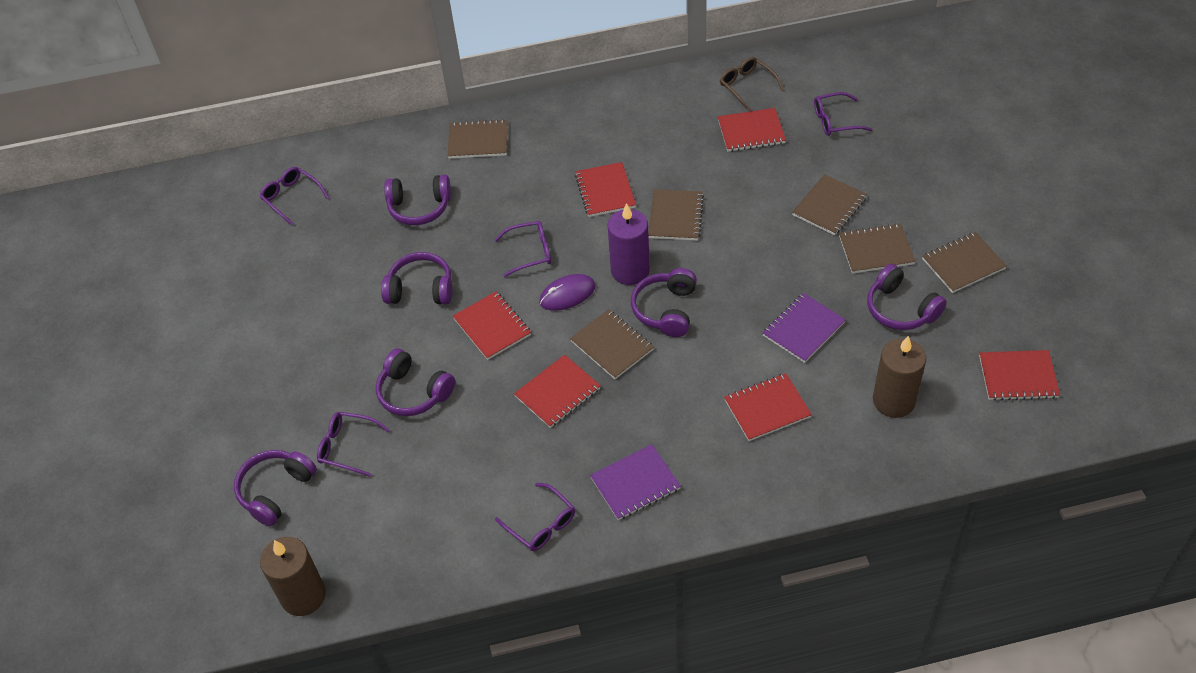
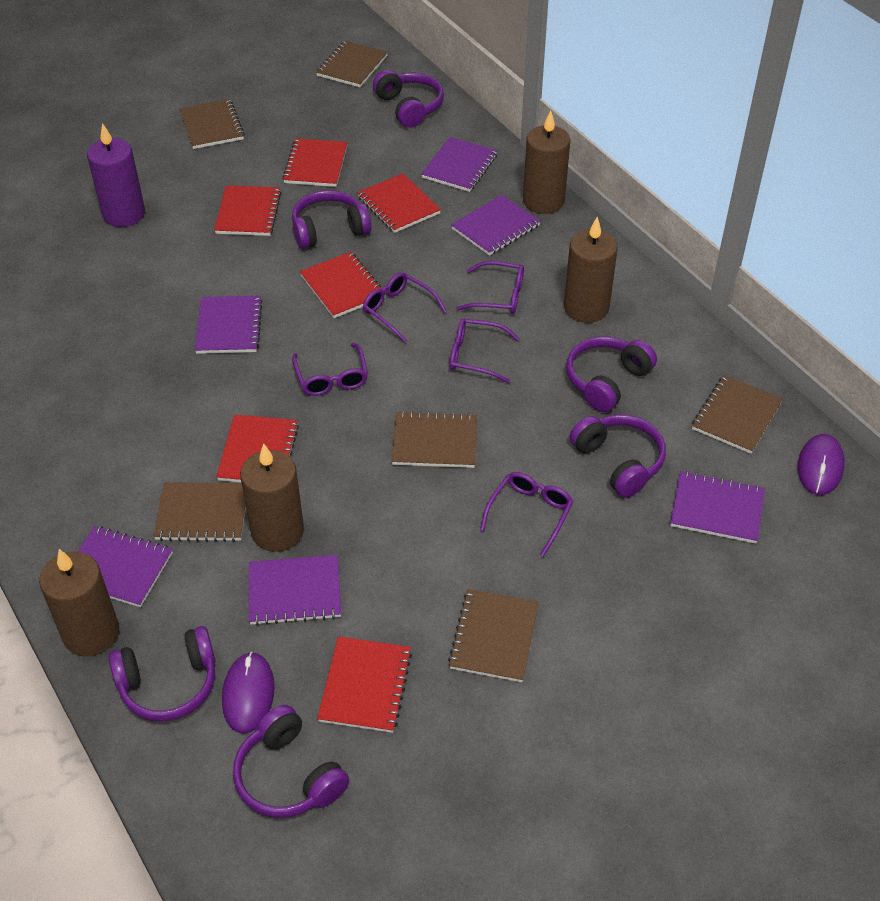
brown candle: 2 -> 4
brown glasses: 1 -> 0
purple mouse: 1 -> 2
purple notebook: 2 -> 6

